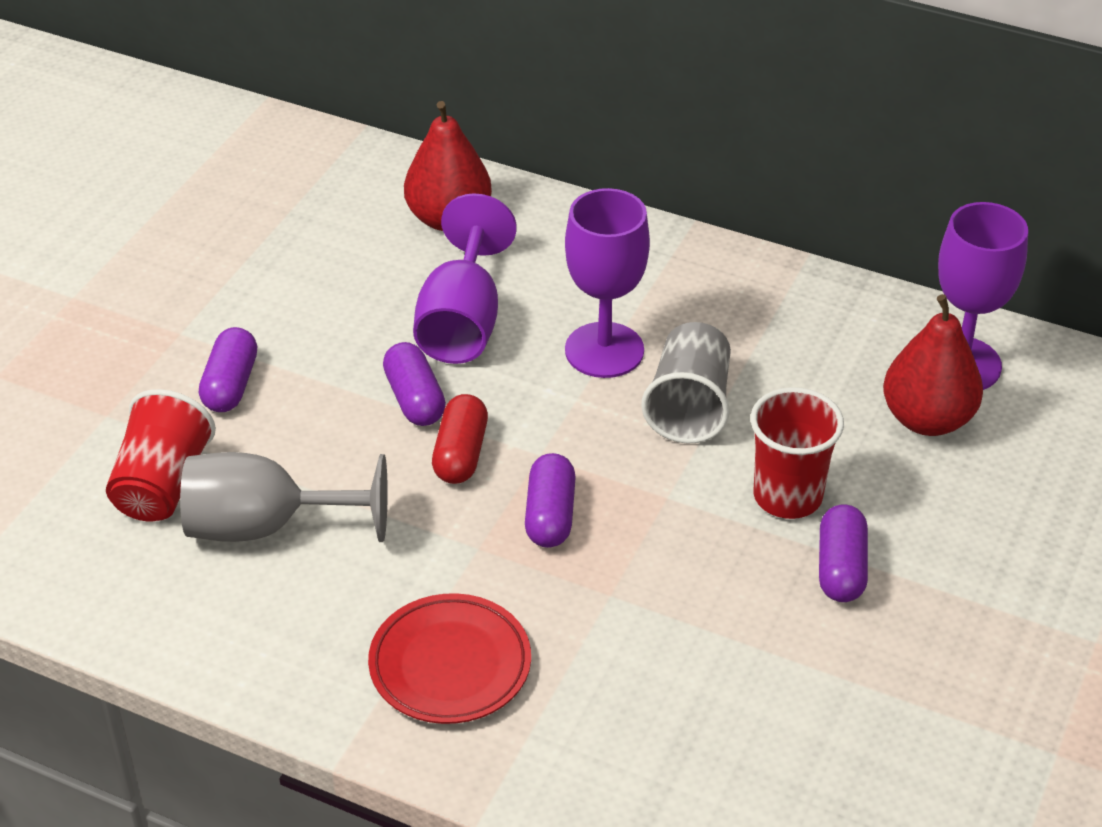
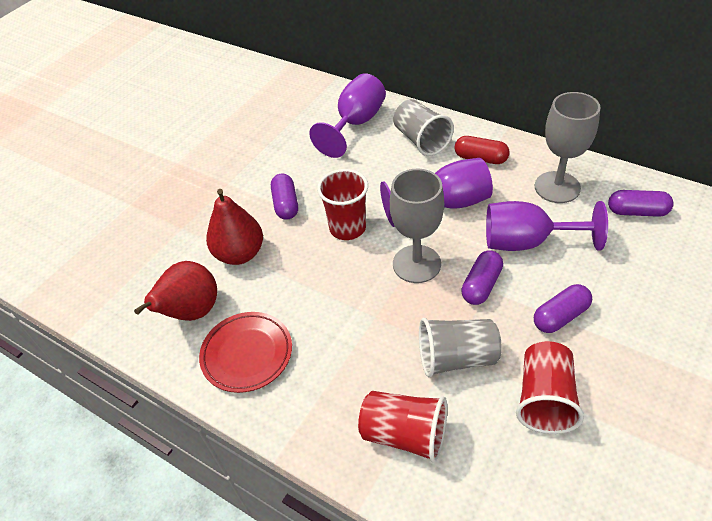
grey cup: 1 -> 2
grey goblet: 1 -> 2
red cup: 2 -> 3

